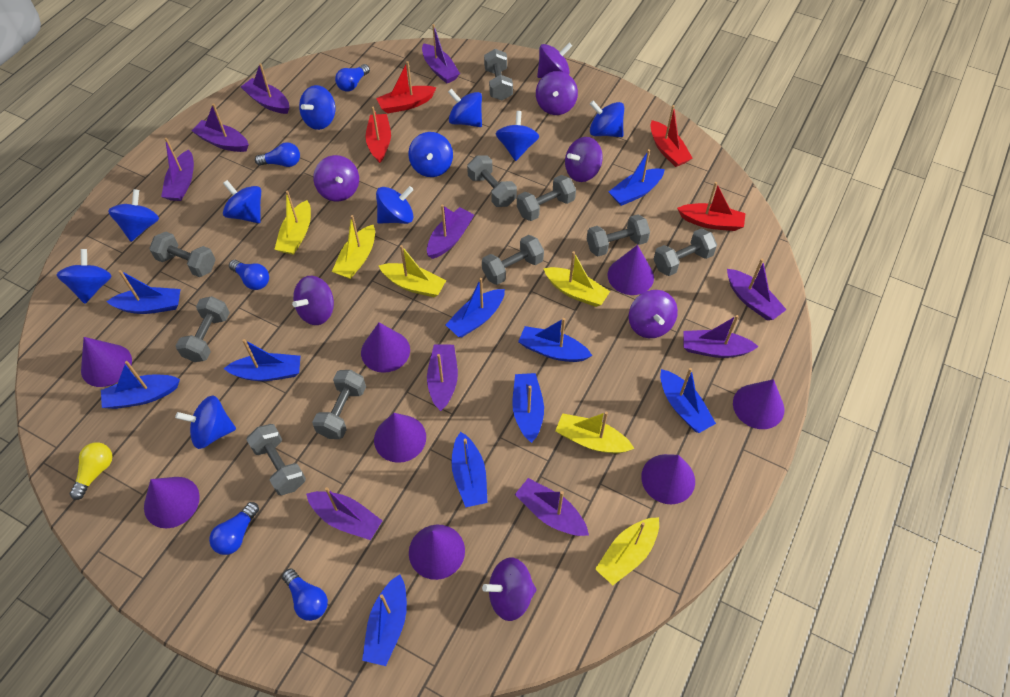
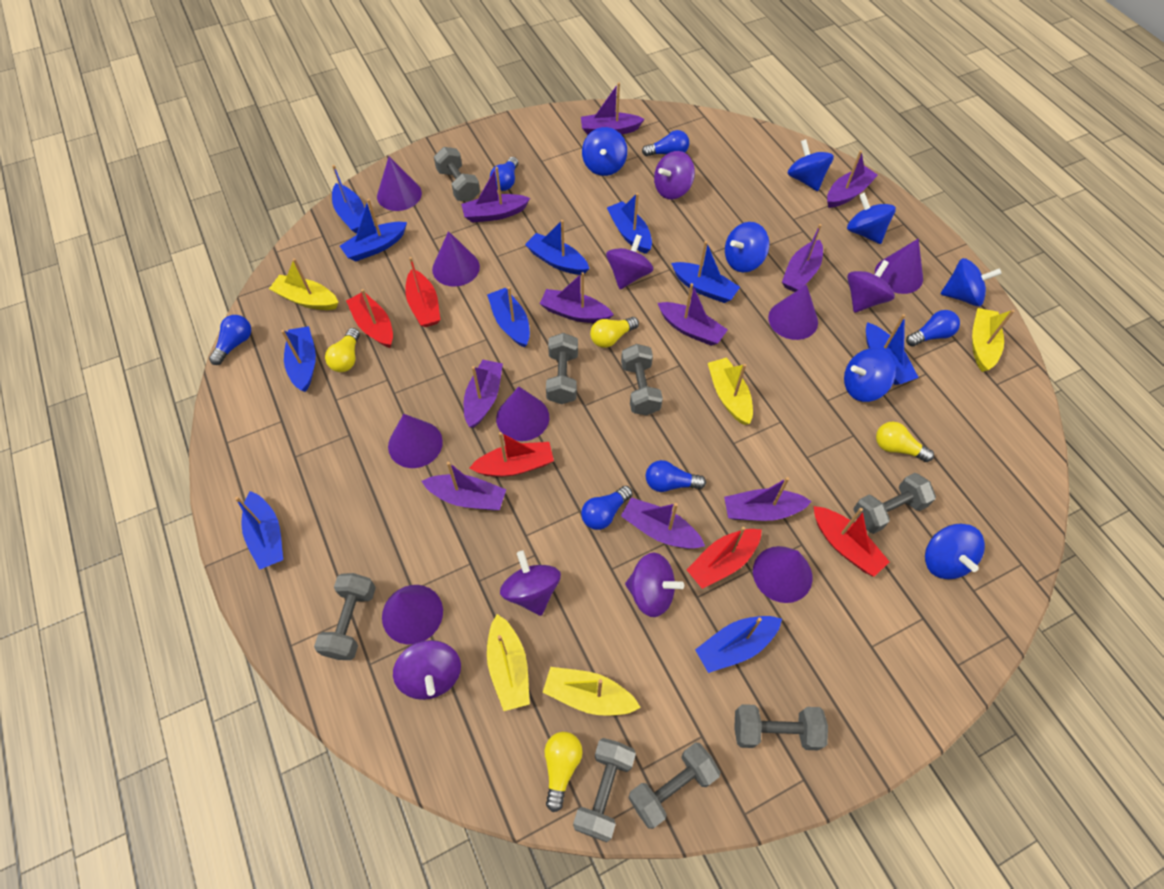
blue light bulb: 5 -> 6
blue spinning top: 10 -> 7
grey dumbbell: 10 -> 8
purple spinning top: 7 -> 6
red boat: 4 -> 5
yellow boat: 6 -> 5
yellow light bulb: 1 -> 4

